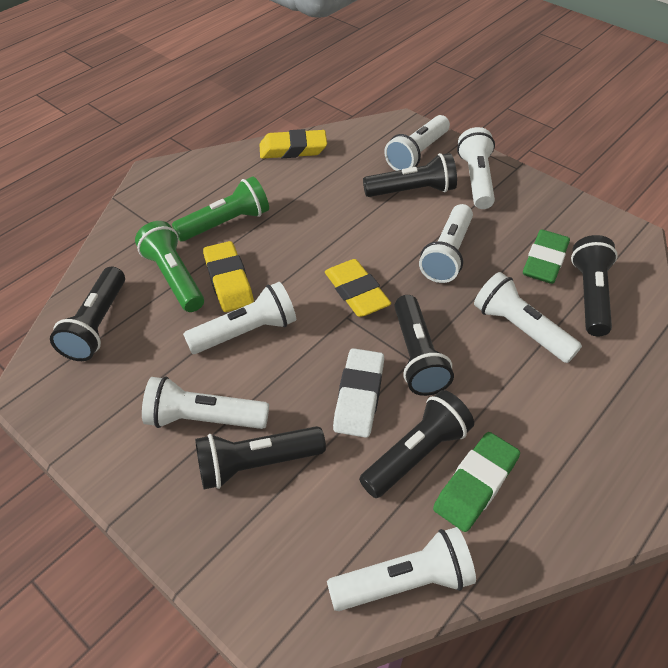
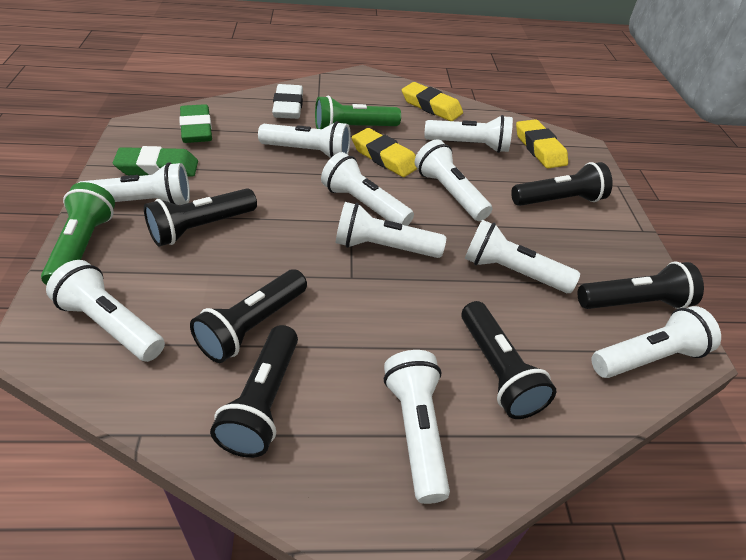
white flashlight: 7 -> 10

